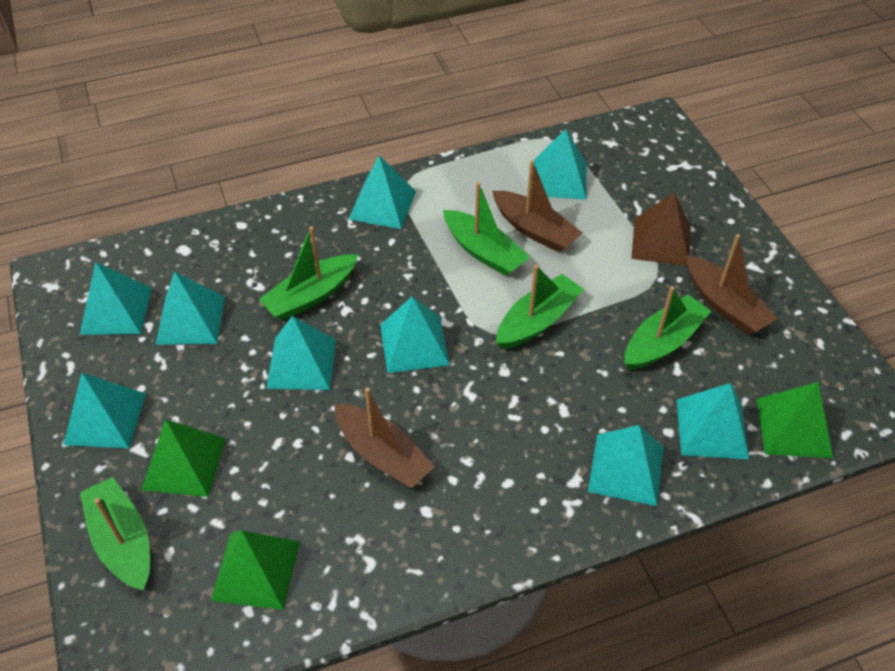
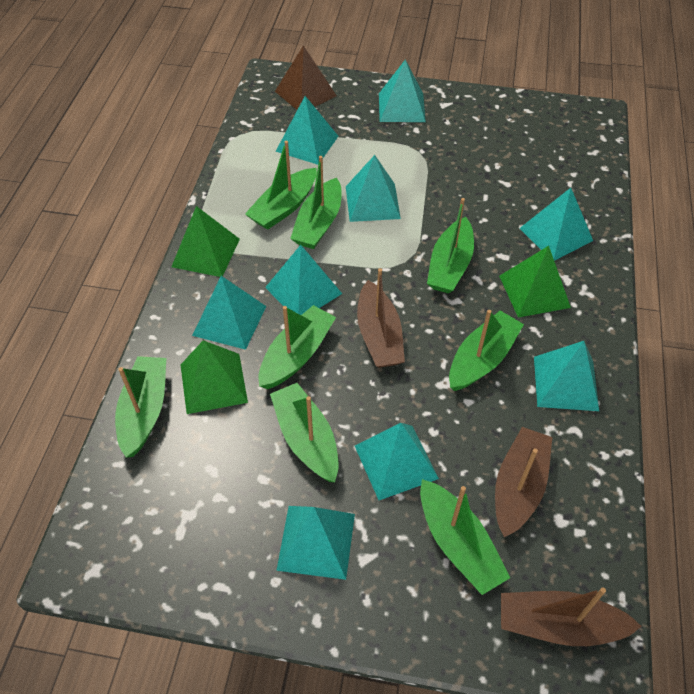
green boat: 5 -> 8

